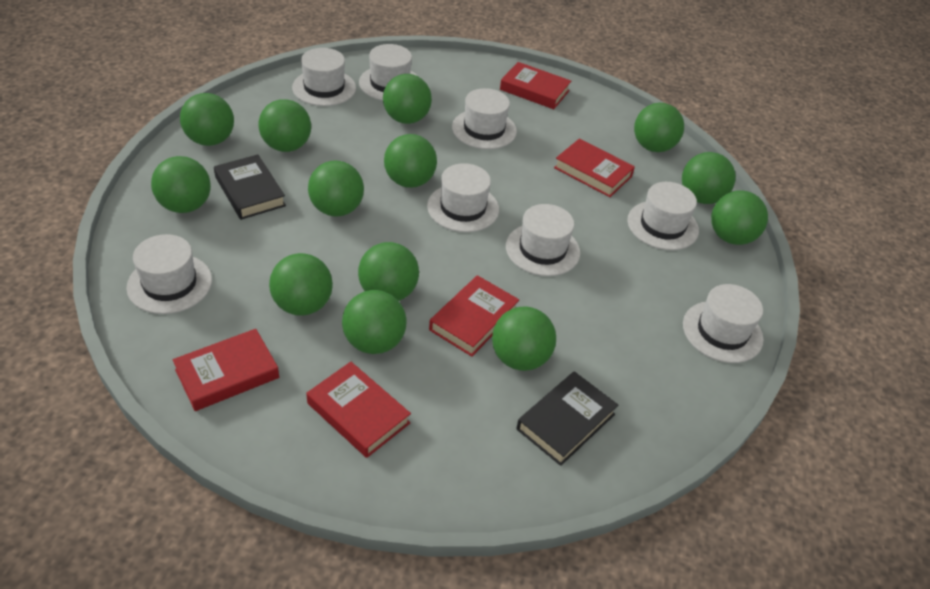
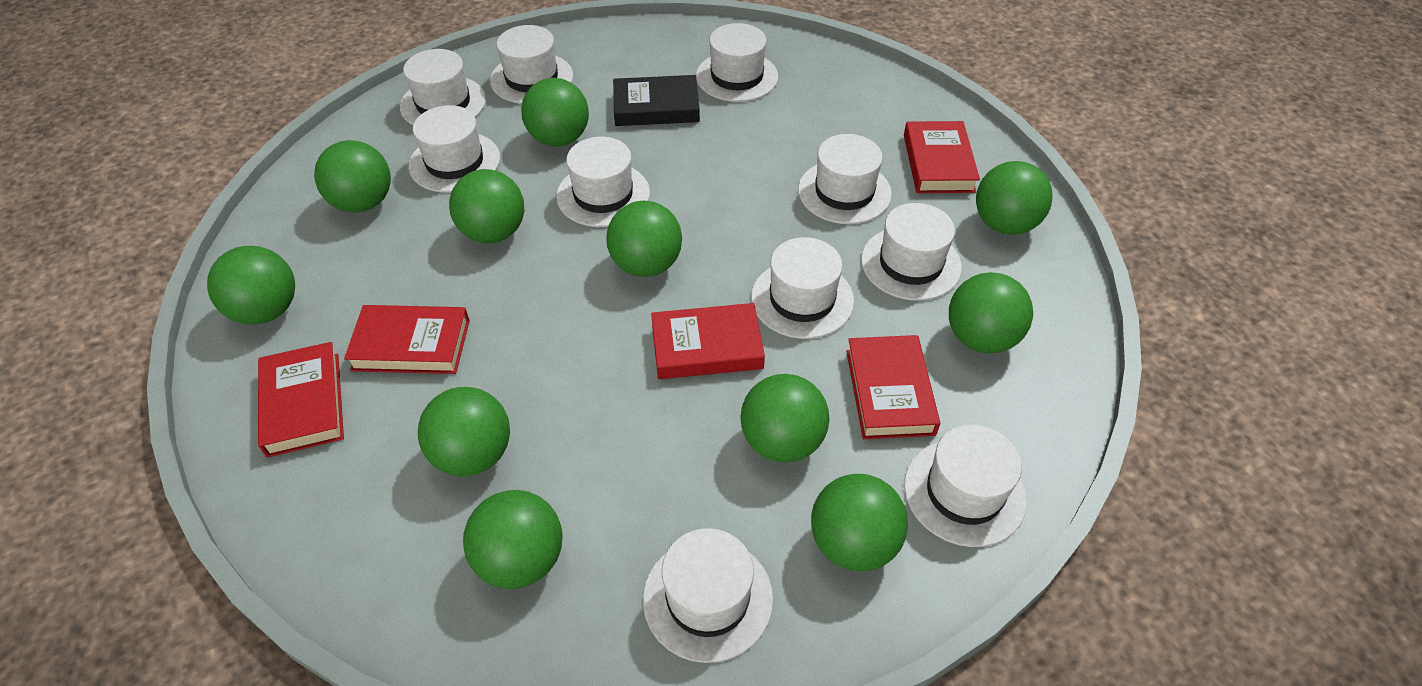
black book: 2 -> 1
green ball: 13 -> 11
white hat: 8 -> 10

